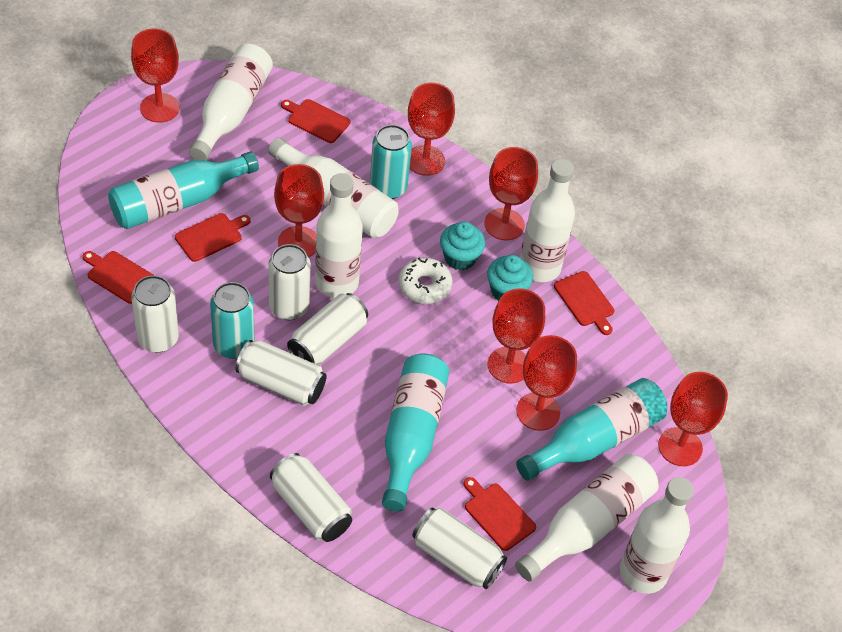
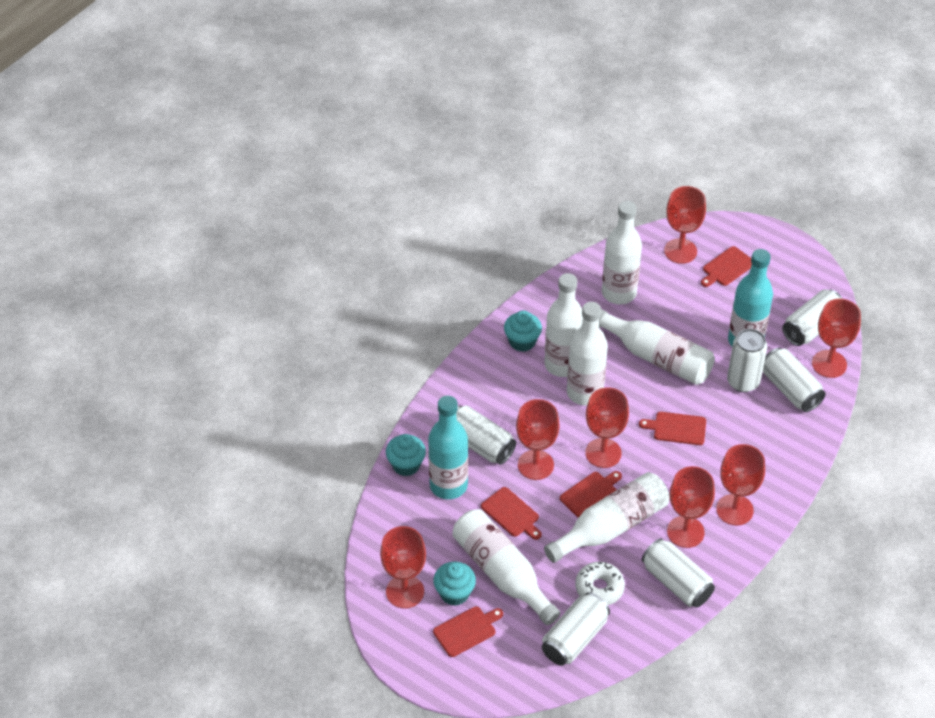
turquoise bottle: 3 -> 2
turquoise can: 2 -> 0
turquoise cupcake: 2 -> 3

